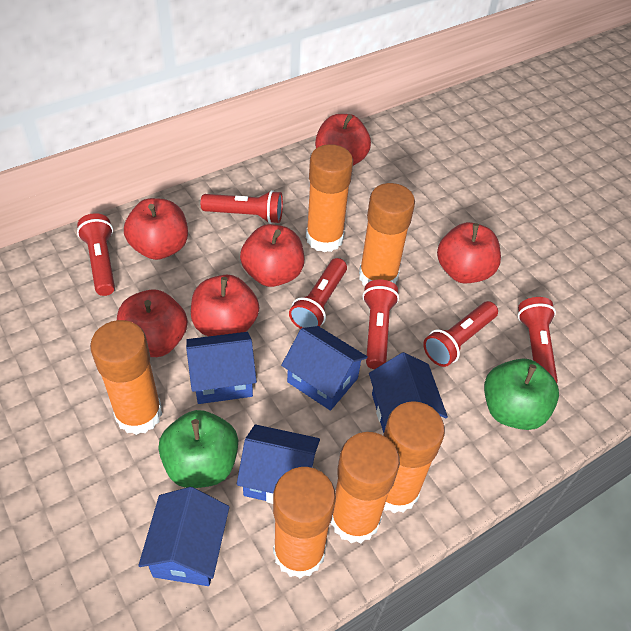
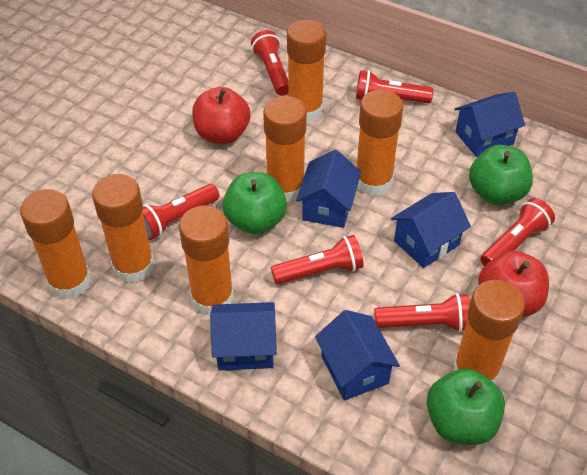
green apple: 2 -> 3
orange glue stick: 6 -> 7
red apple: 6 -> 2

